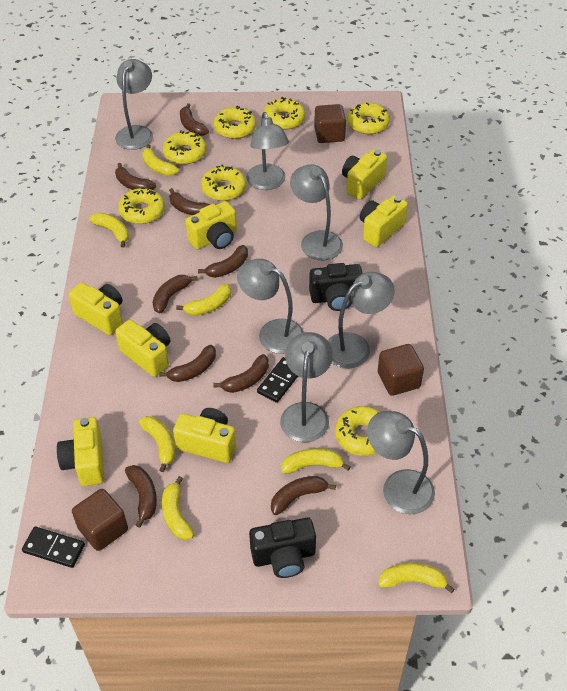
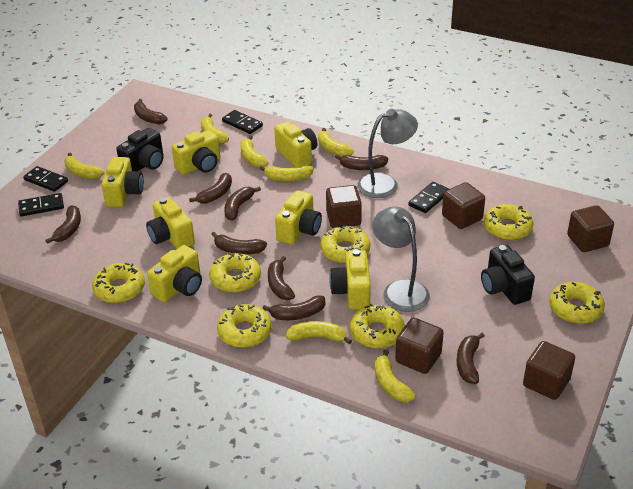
black domino: 2 -> 4
brown cube: 3 -> 5
grey lamp: 7 -> 2

